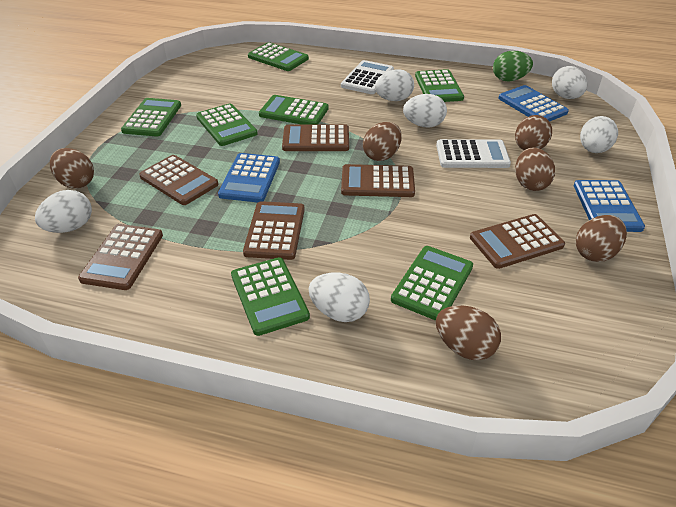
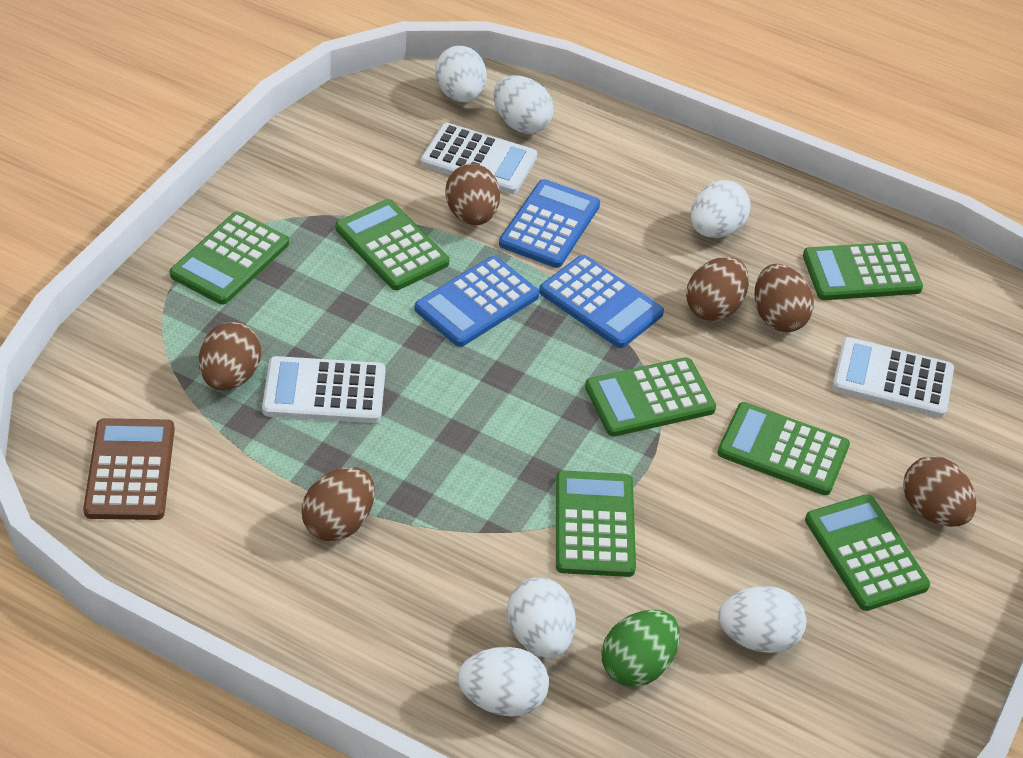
brown calculator: 6 -> 1
white calculator: 2 -> 3

